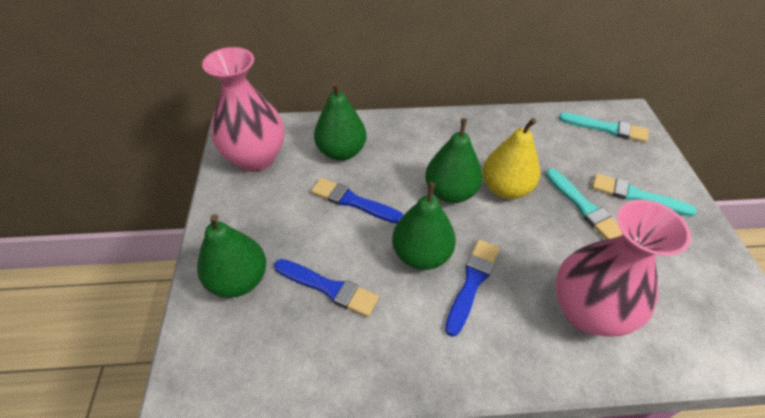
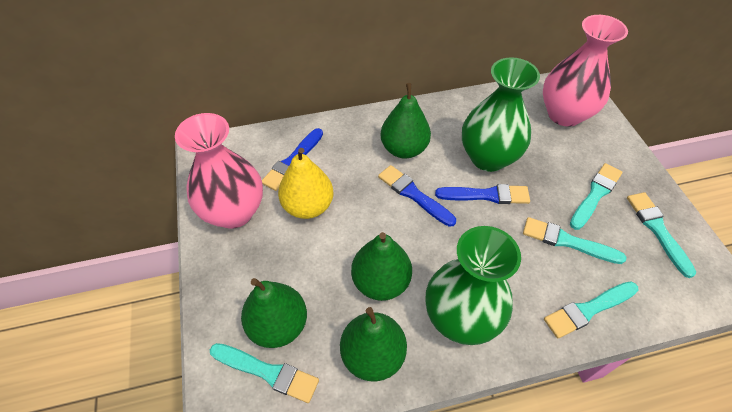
green vase: 0 -> 2
turquoise brush: 3 -> 5

